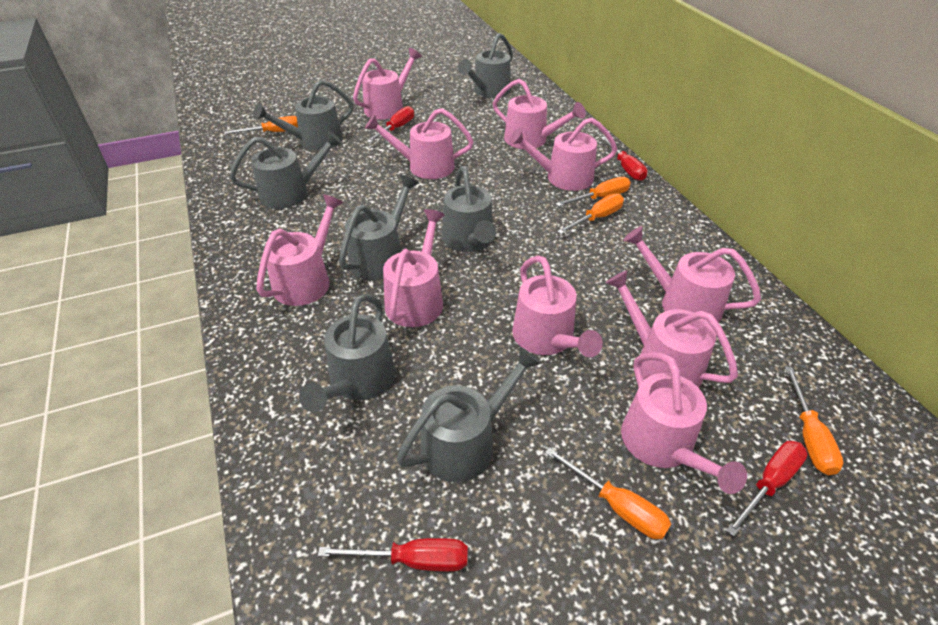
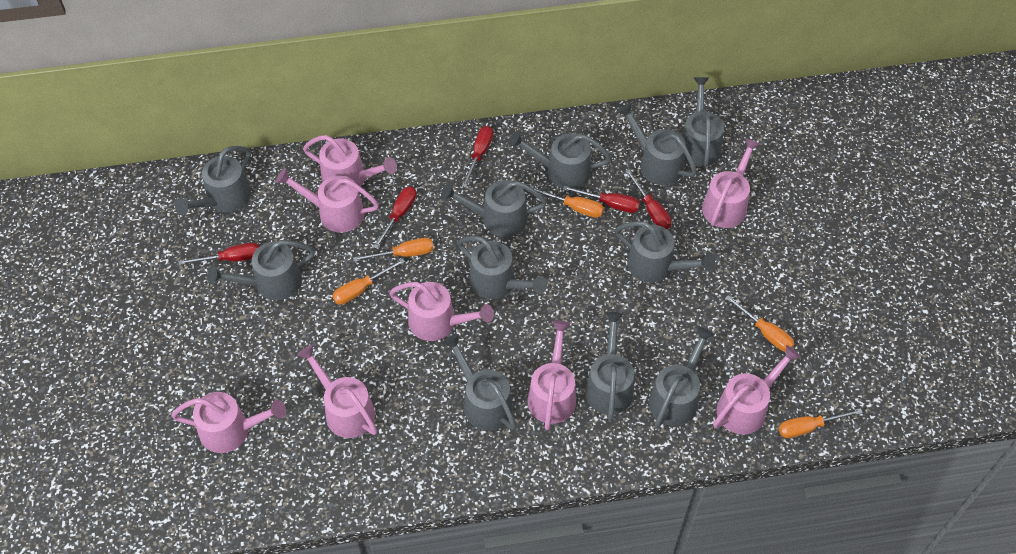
grey watering can: 7 -> 11
pink watering can: 10 -> 8
red screwdriver: 4 -> 5

